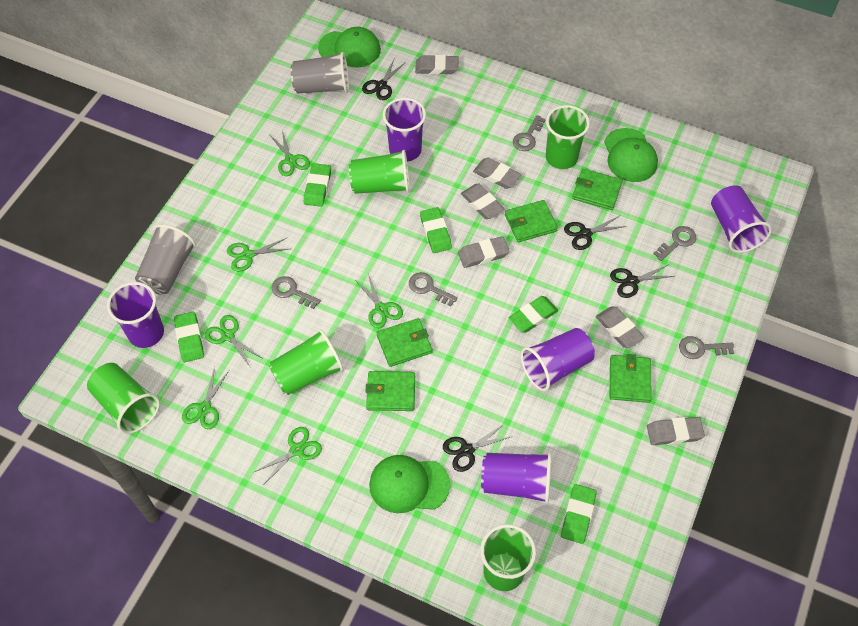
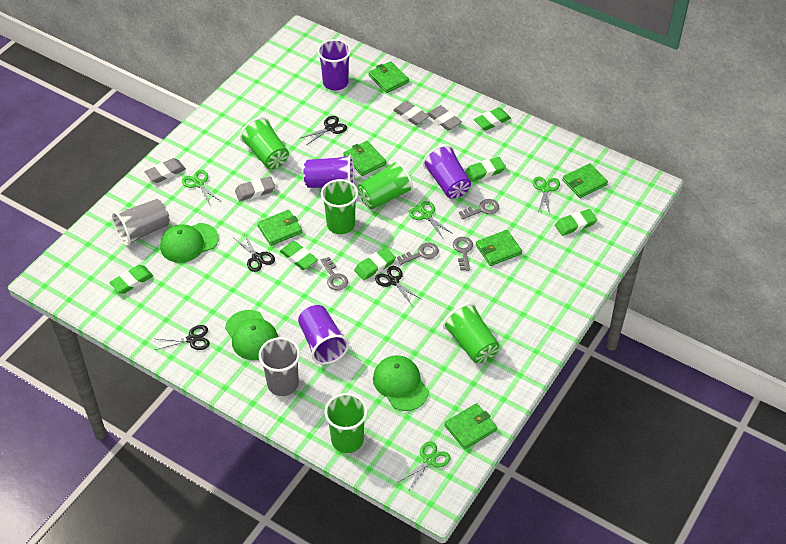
green eraser: 5 -> 6
green scissors: 6 -> 4
green wallet: 5 -> 6
grey eraser: 6 -> 4
grey key: 5 -> 4
purple cup: 5 -> 4

